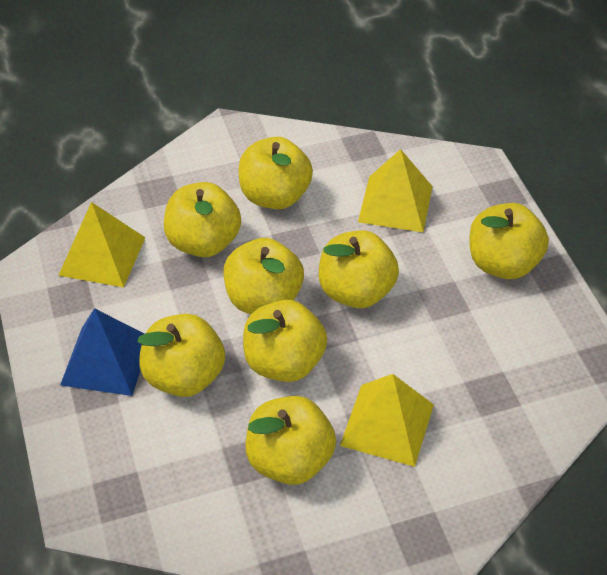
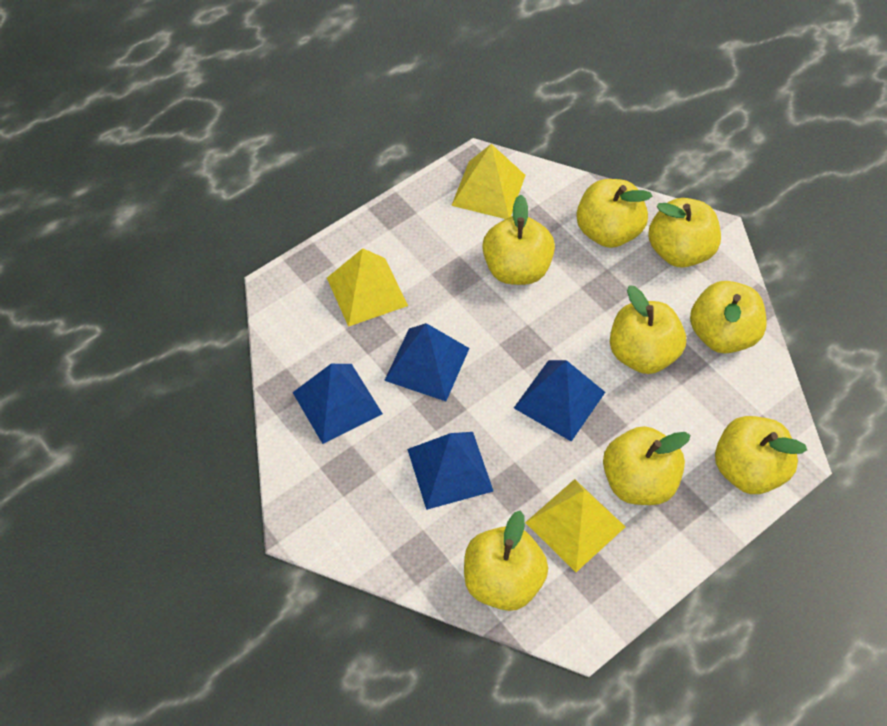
blue pyramid: 1 -> 4

